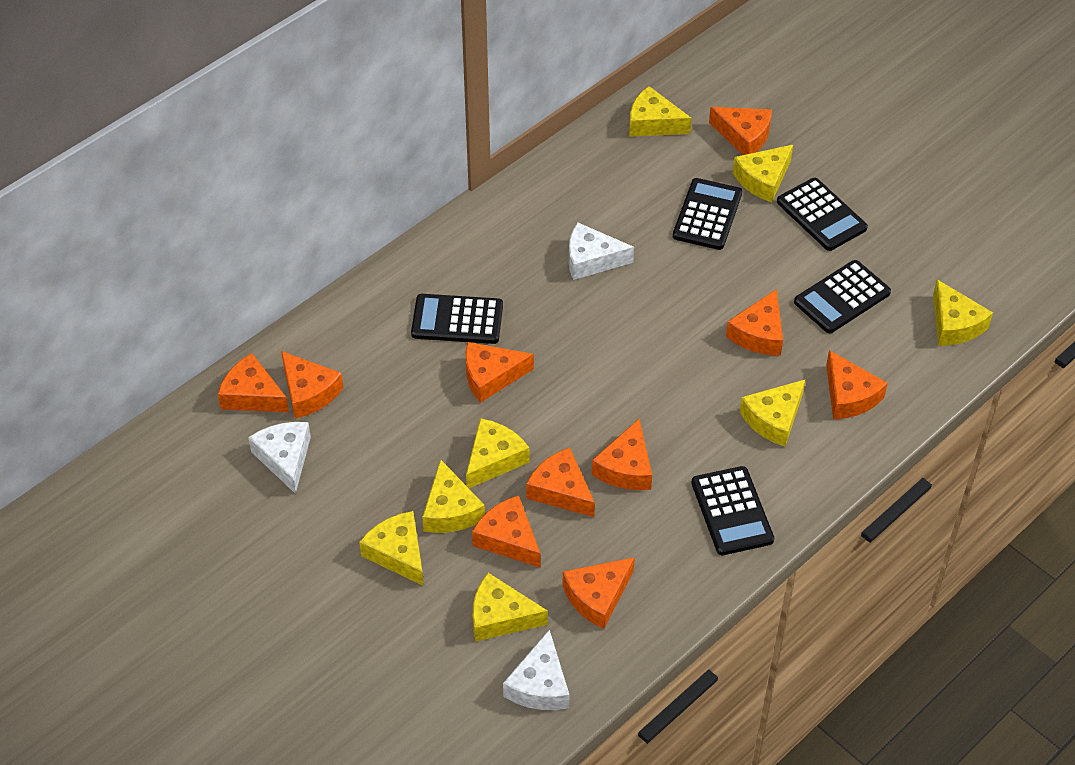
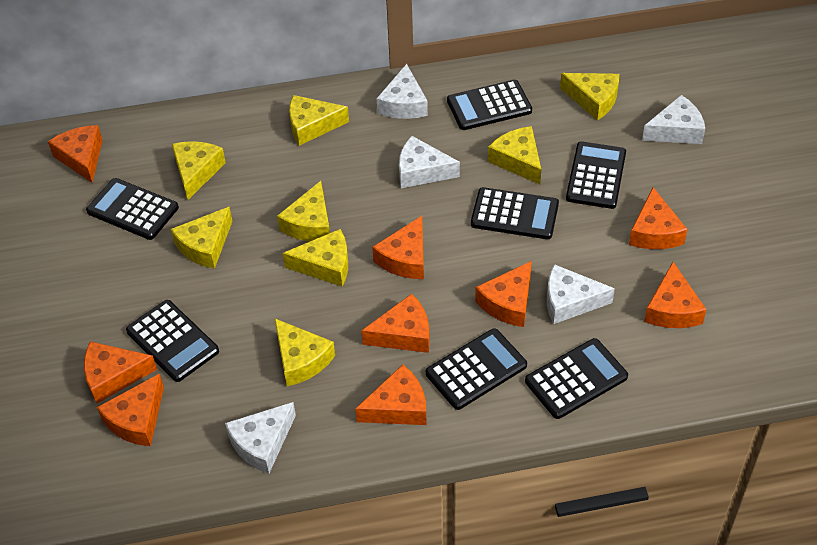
black calculator: 5 -> 7
orange cheese: 10 -> 9
white cheese: 3 -> 5

